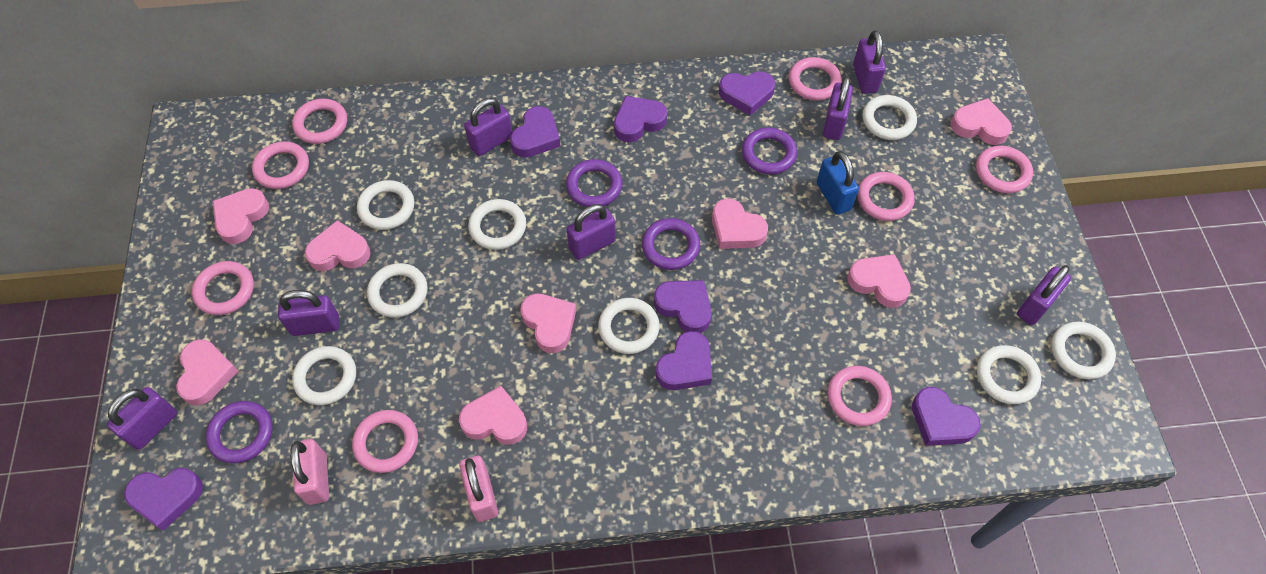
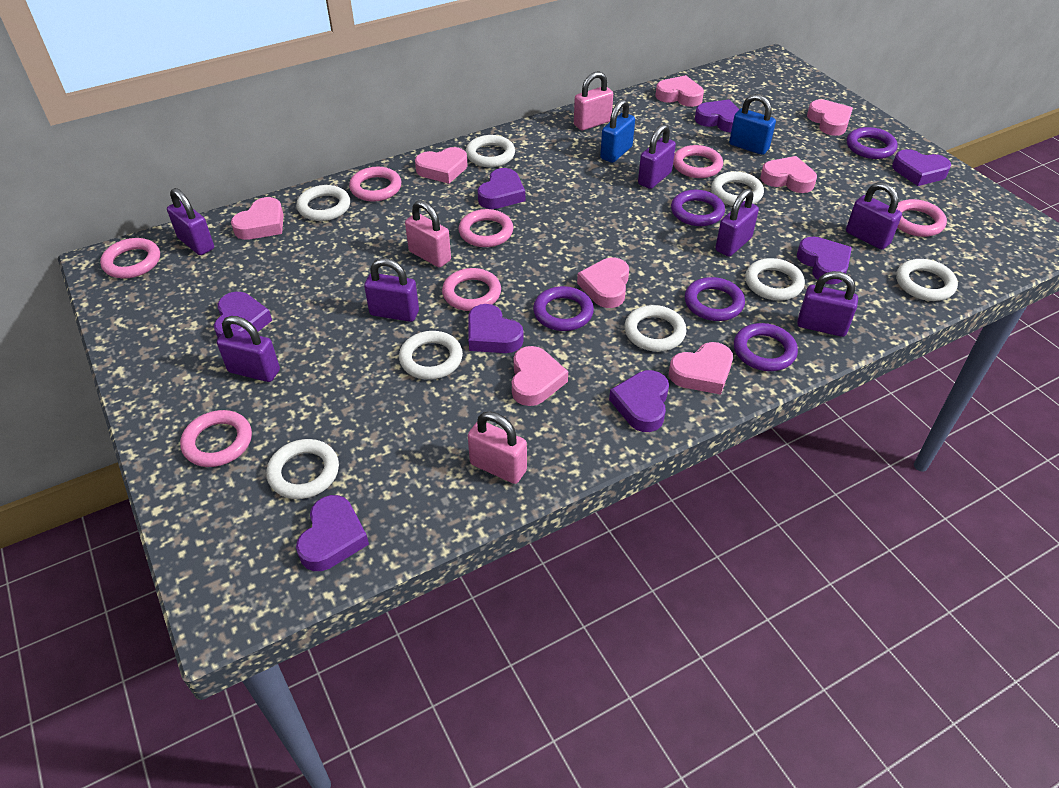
blue padlock: 1 -> 2
pink padlock: 2 -> 3
pink ring: 8 -> 7
purple heart: 7 -> 8
purple ring: 4 -> 5

